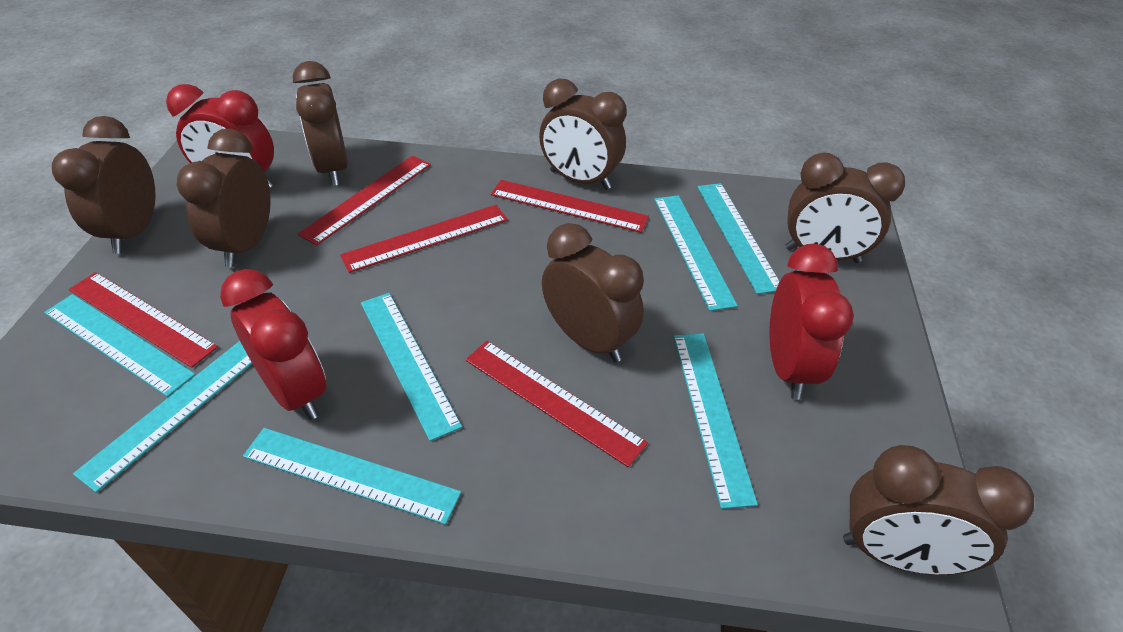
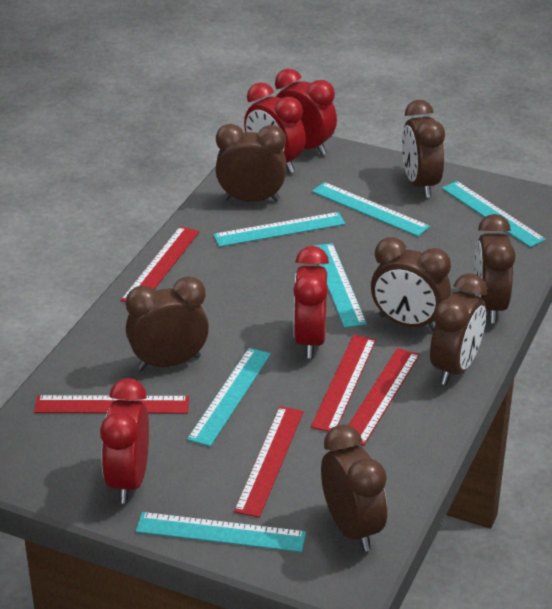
red clock: 3 -> 4
turquoise ruler: 7 -> 6

